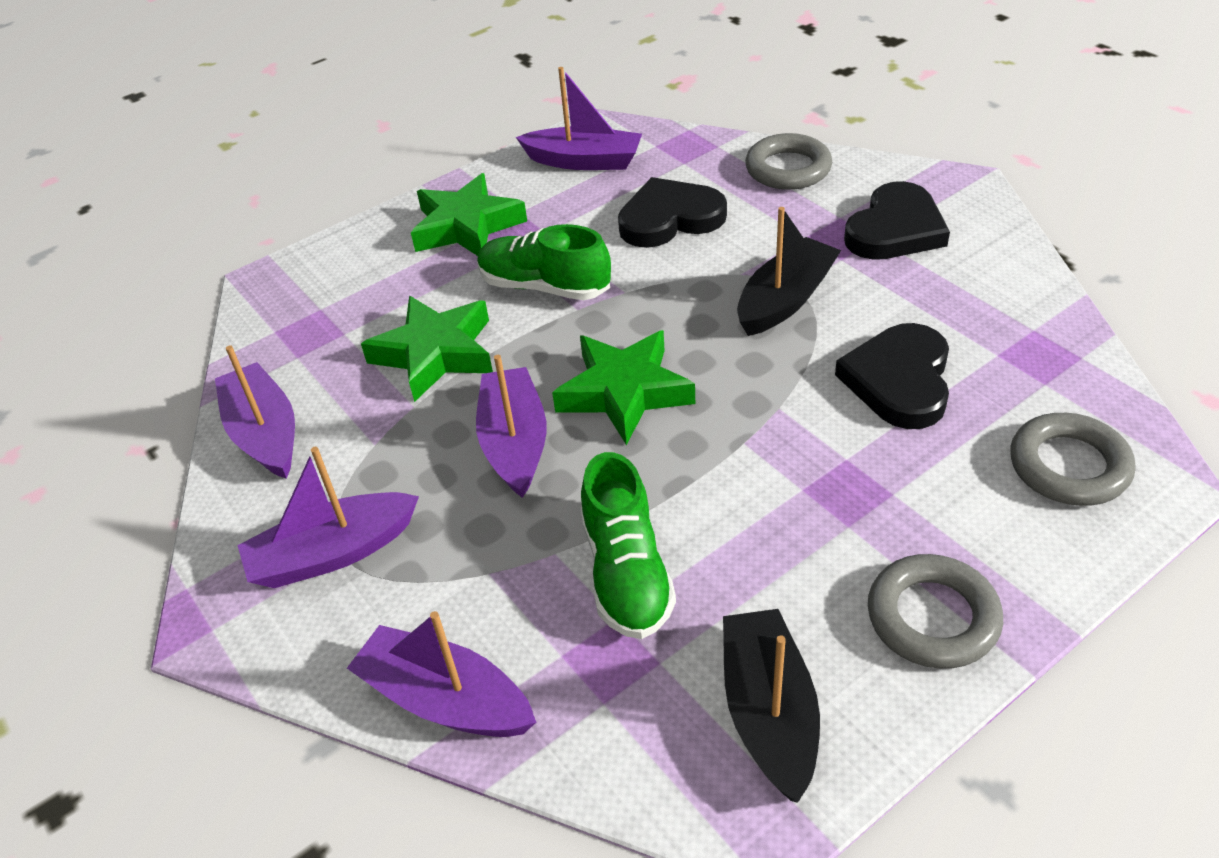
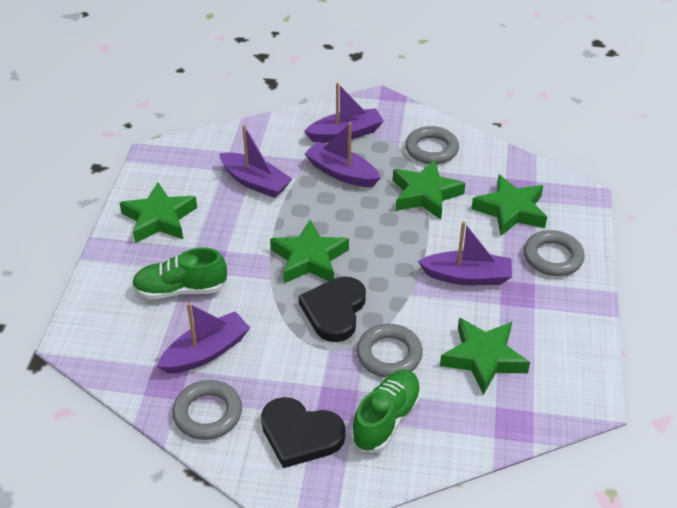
black boat: 2 -> 0
black heart: 3 -> 2
green star: 3 -> 5
grey ring: 3 -> 4

